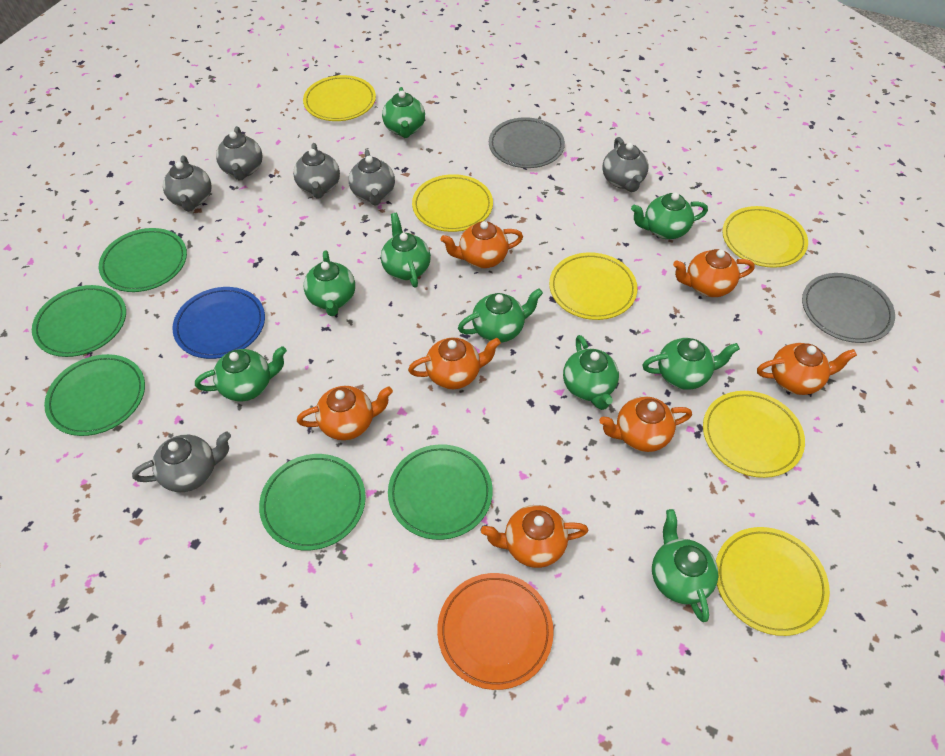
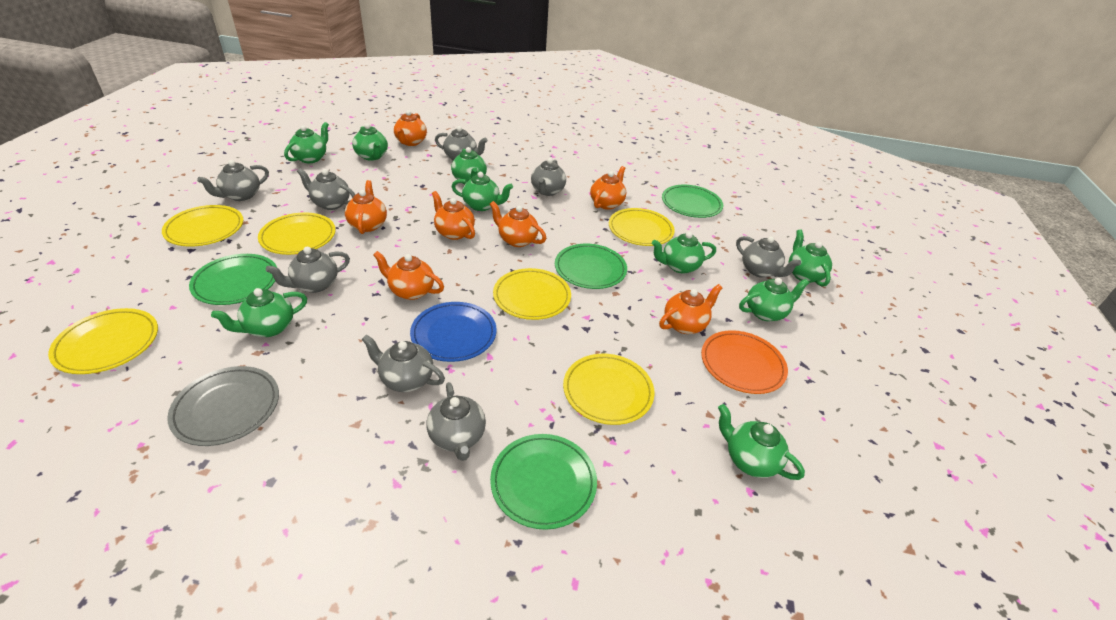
green plate: 5 -> 4
grey plate: 2 -> 1
grey teapot: 6 -> 8

